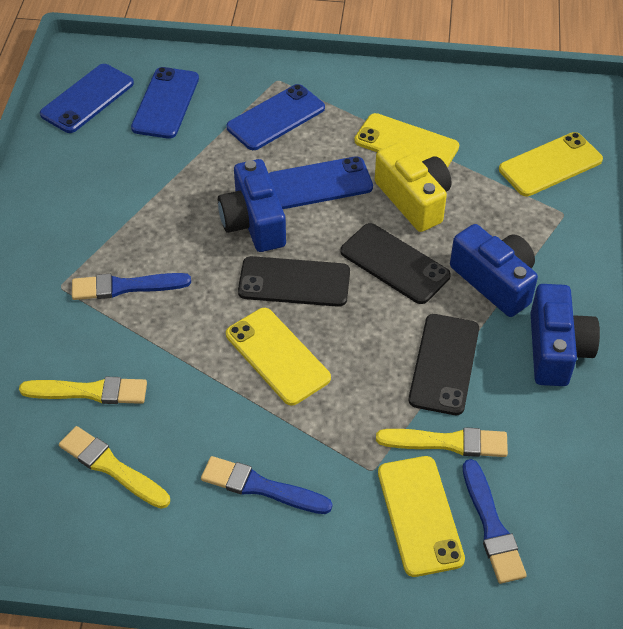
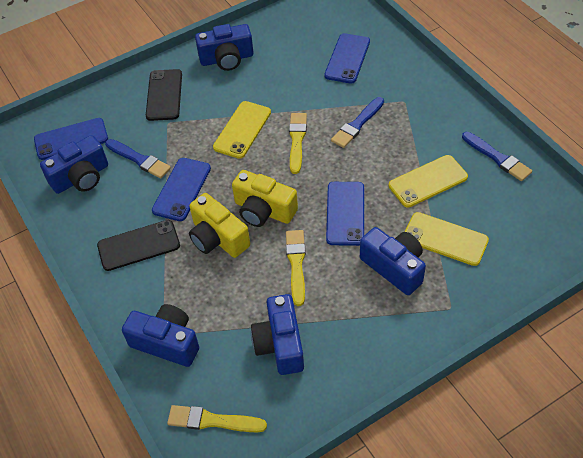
black phone: 3 -> 2
blue camera: 3 -> 5
yellow camera: 1 -> 2
yellow phone: 4 -> 3

